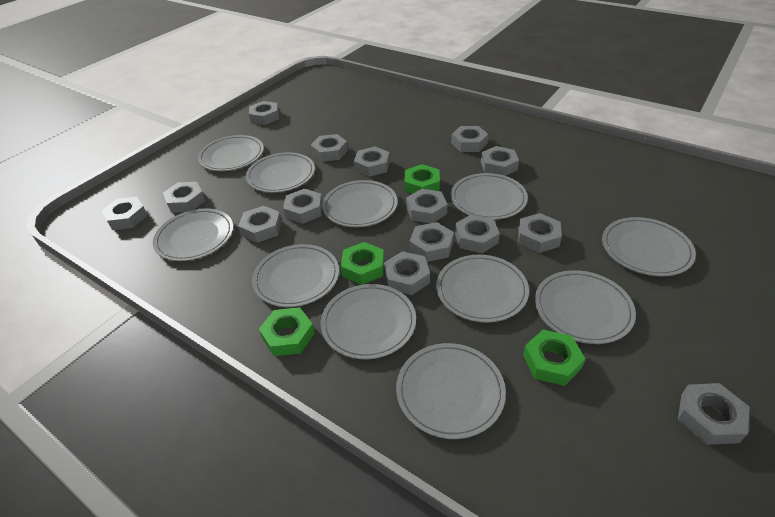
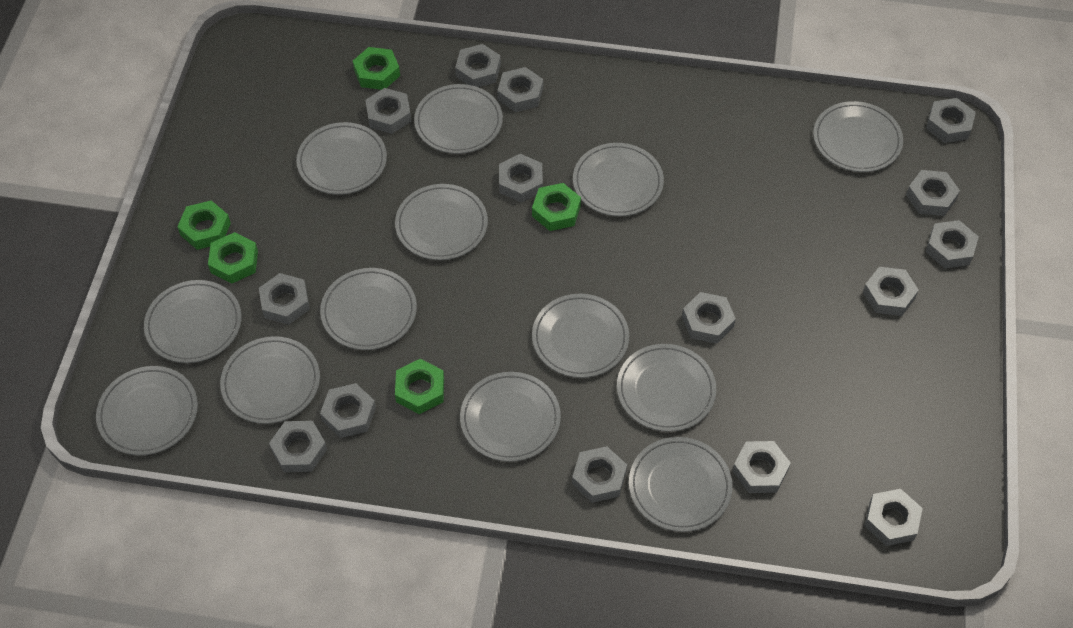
green nut: 4 -> 5
grey plate: 11 -> 13

